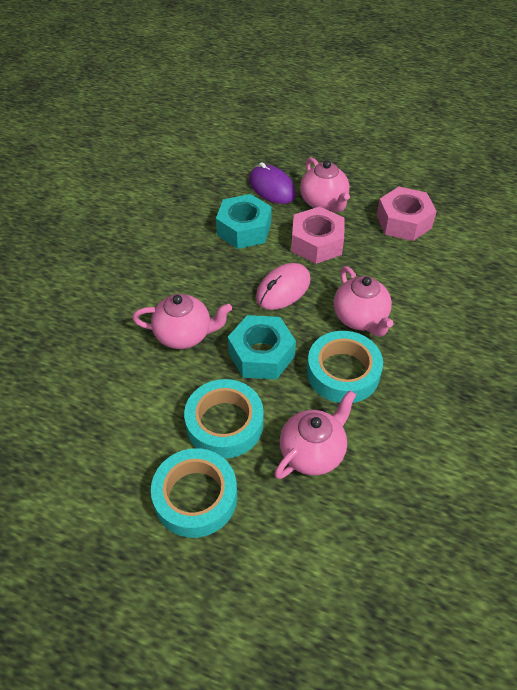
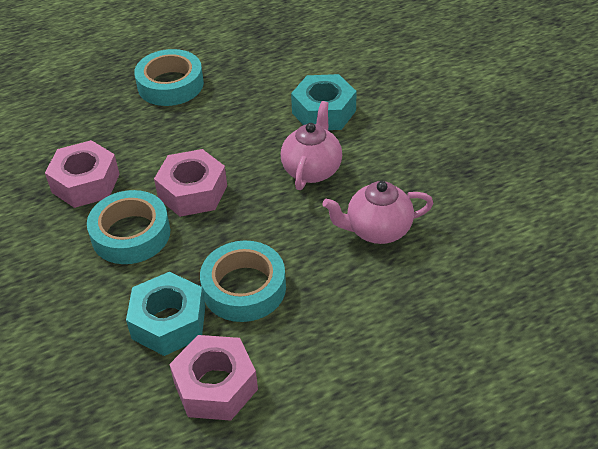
pink mouse: 1 -> 0
pink nut: 2 -> 3
pink teapot: 4 -> 2
purple mouse: 1 -> 0

